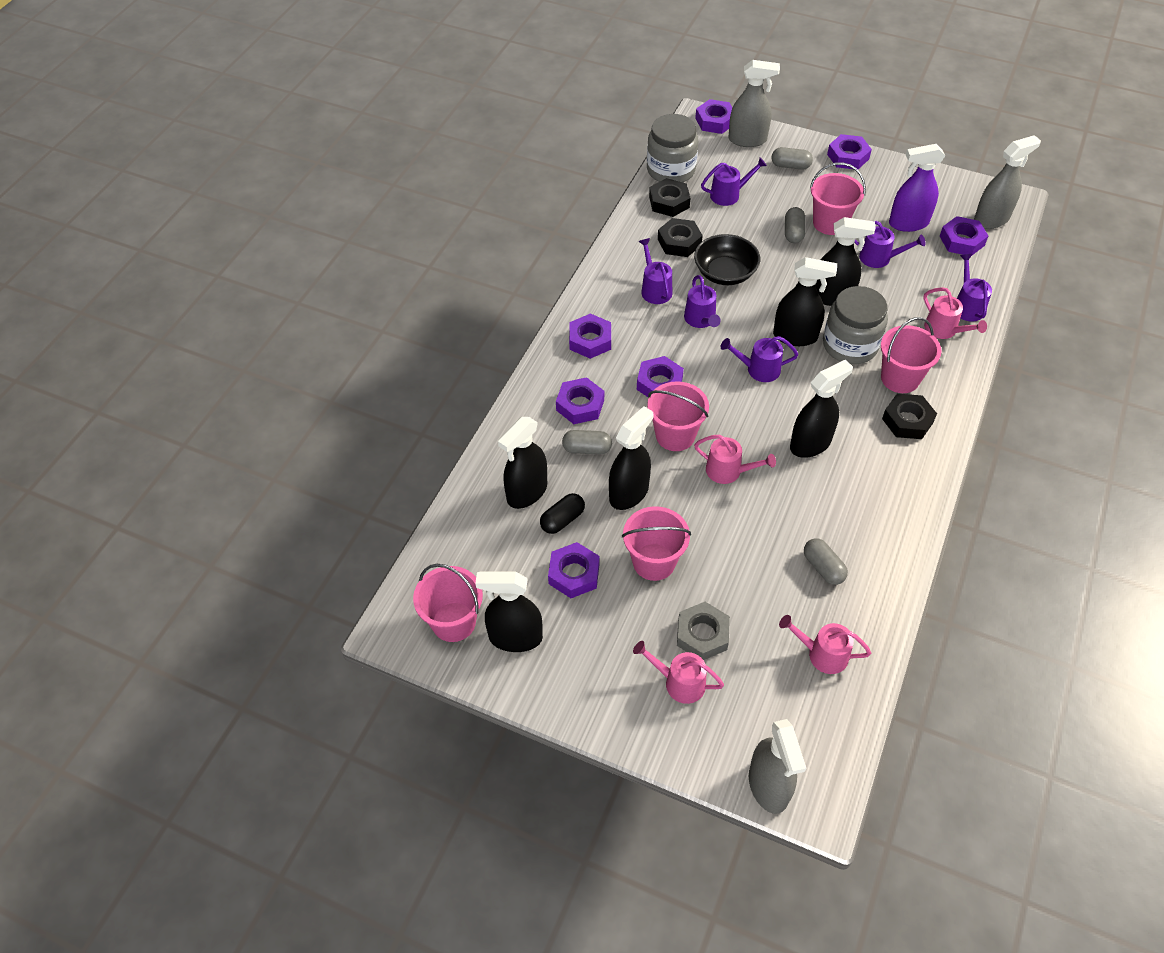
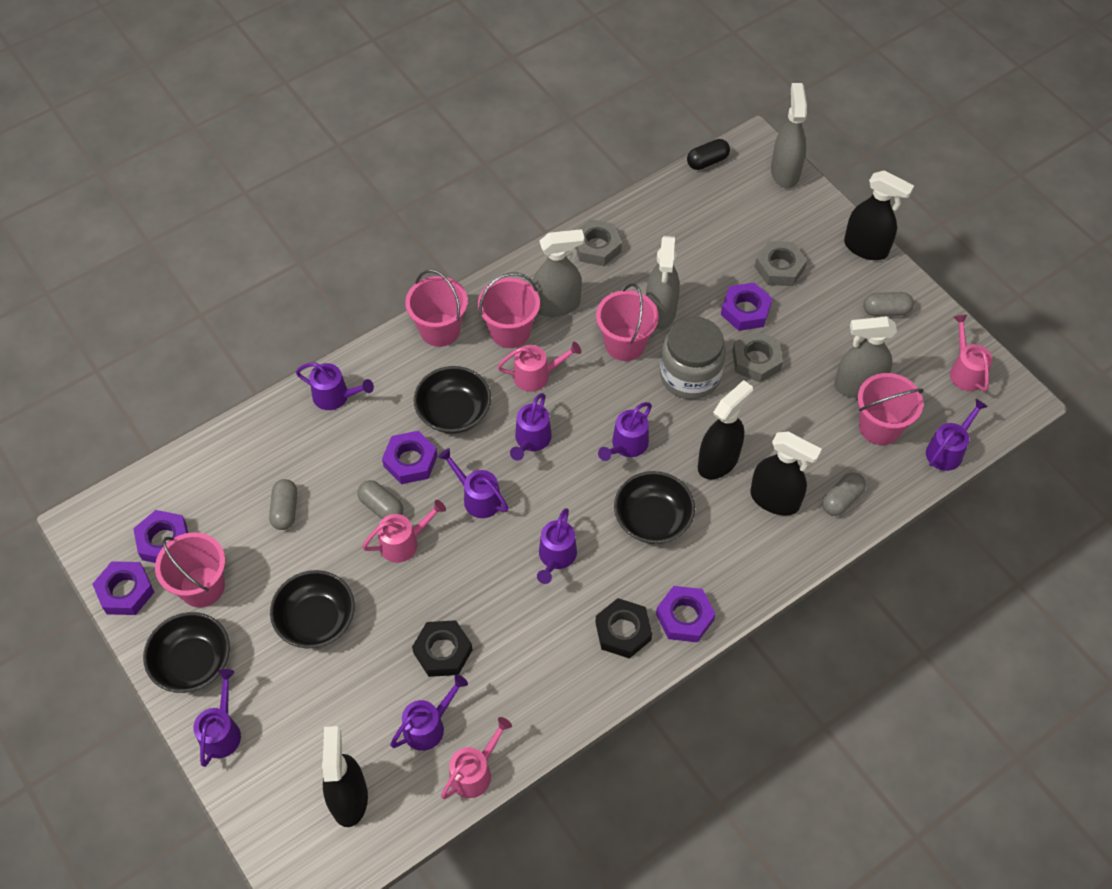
black bowl: 1 -> 4
black nut: 3 -> 2
black spray bottle: 6 -> 4
grey jar: 2 -> 1
grey nut: 1 -> 3
grey spray bottle: 3 -> 4
purple nut: 7 -> 5
purple spray bottle: 1 -> 0
purple watering can: 6 -> 8

